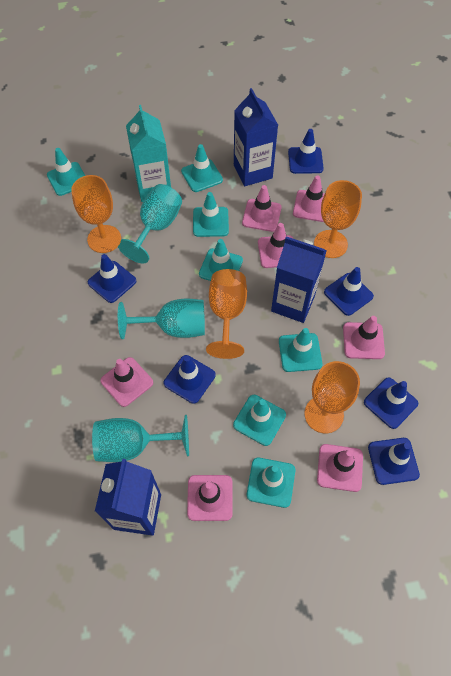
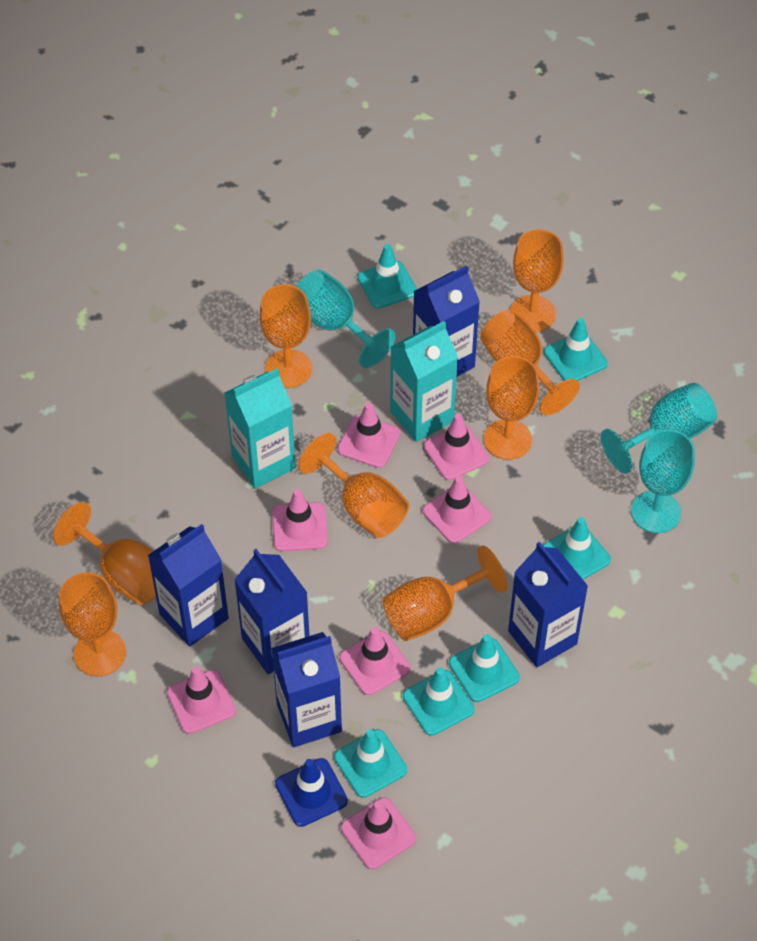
blue carton: 3 -> 5
blue traffic cone: 6 -> 1
orange goblet: 4 -> 8
turquoise carton: 1 -> 2
turquoise traffic cone: 7 -> 6

